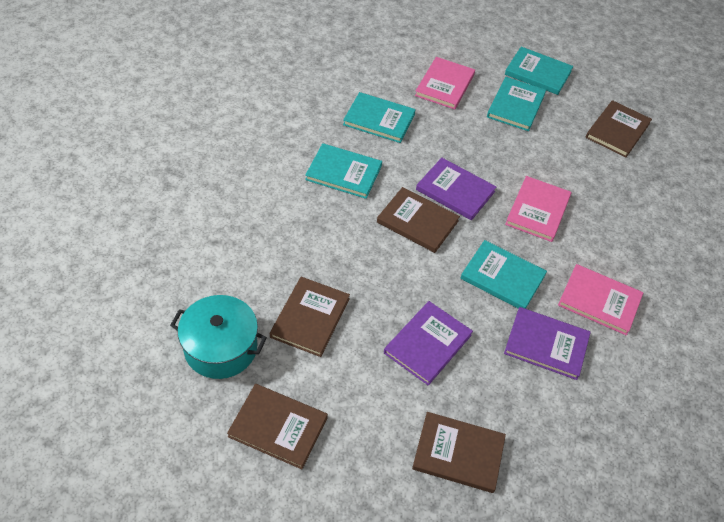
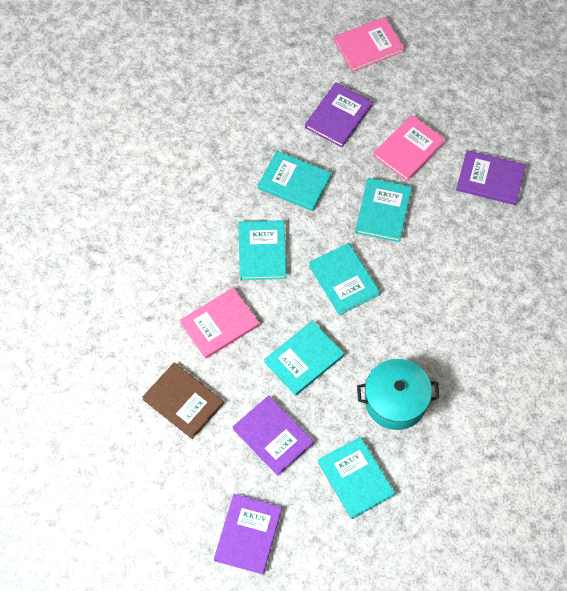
brown book: 5 -> 1
purple book: 3 -> 4
turquoise book: 5 -> 6

